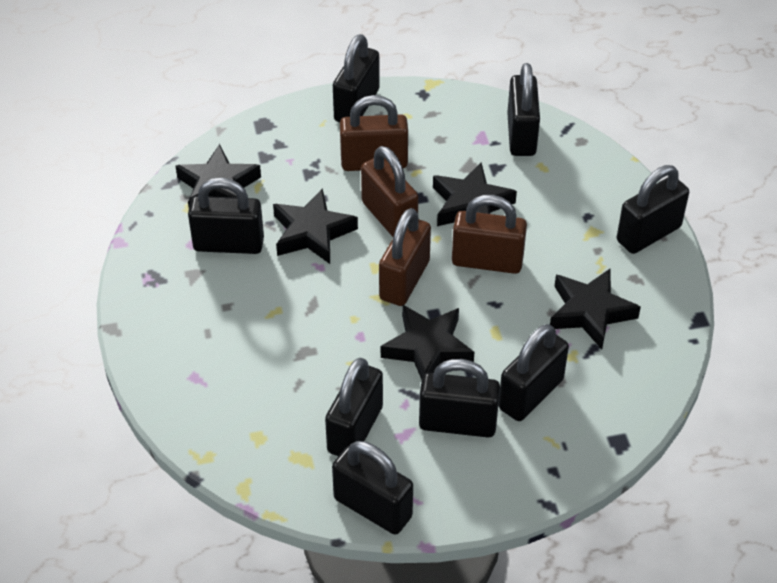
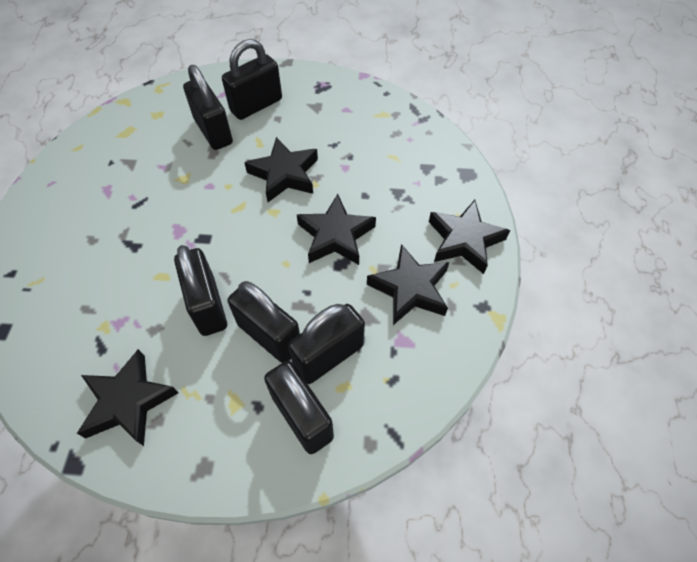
black padlock: 8 -> 6
brown padlock: 4 -> 0

